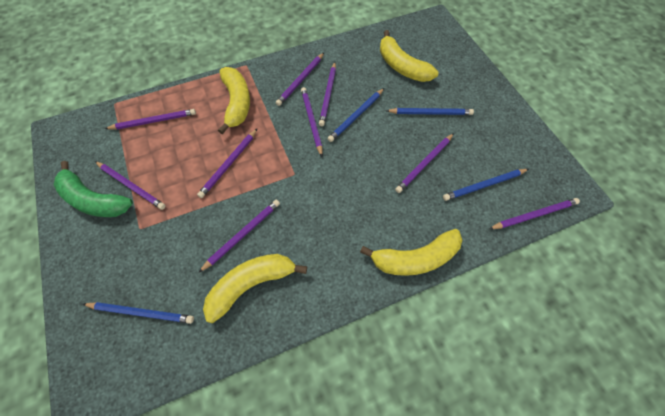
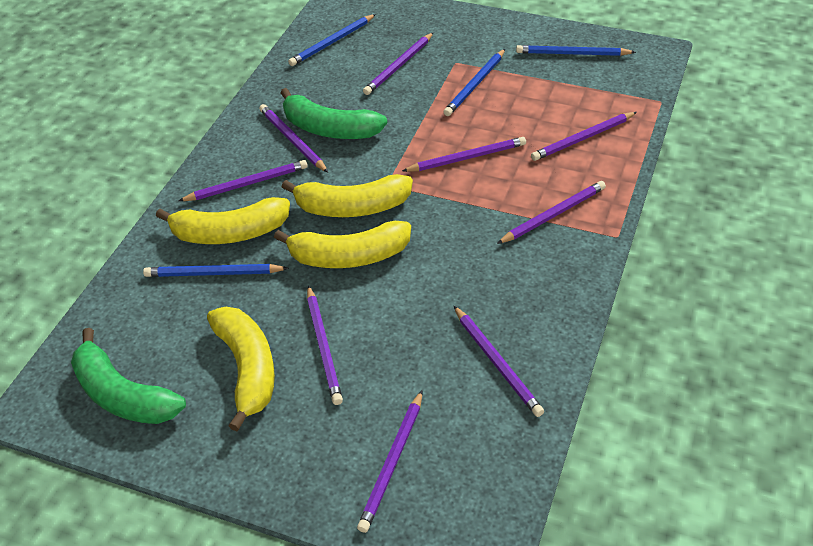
green banana: 1 -> 2

